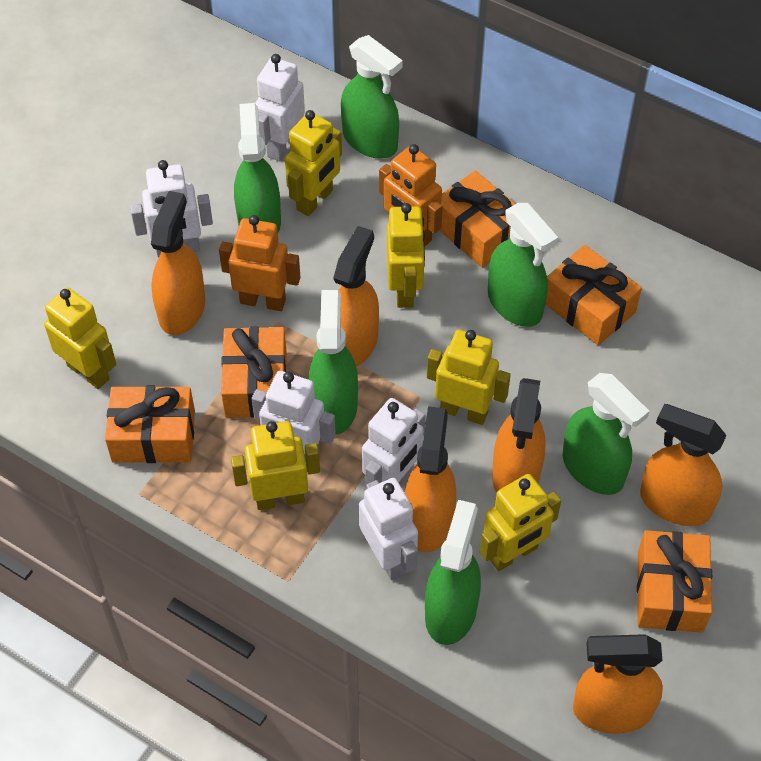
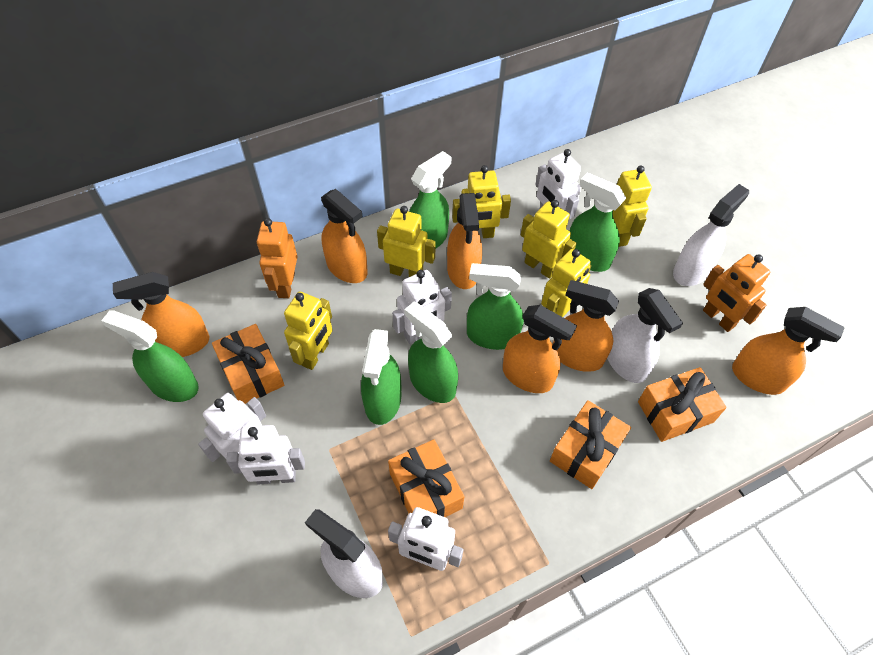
orange gift: 5 -> 4
white spray bottle: 0 -> 3

